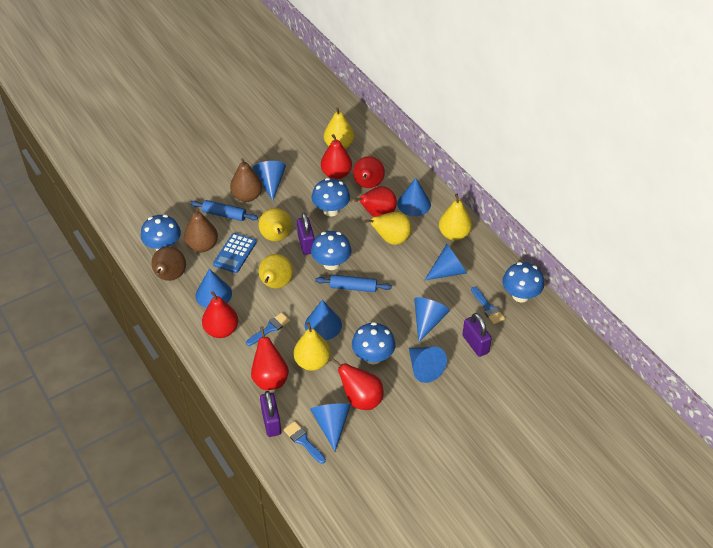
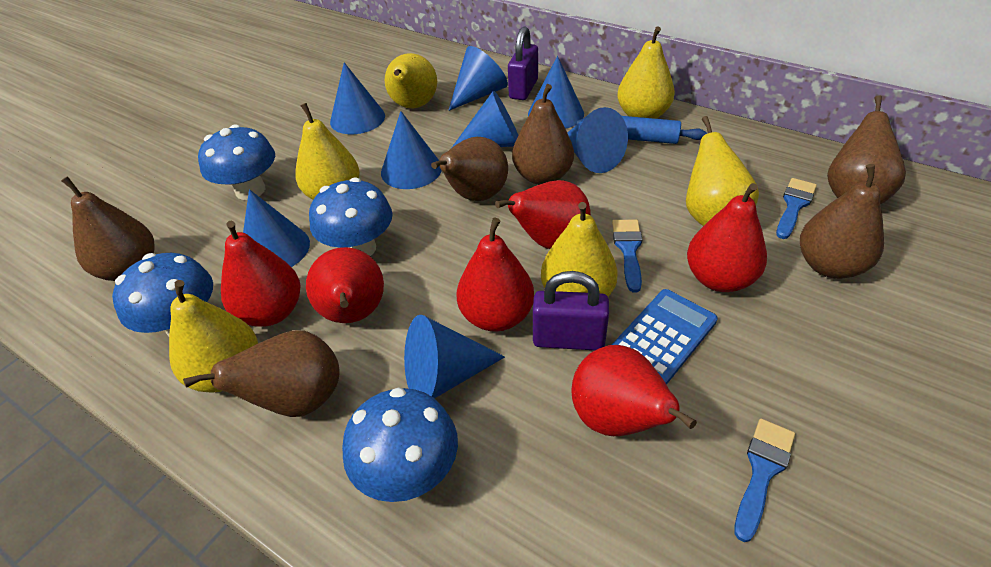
blue mushroom: 5 -> 4
blue rolling pin: 2 -> 1
brown pear: 3 -> 6
purple padlock: 3 -> 2

